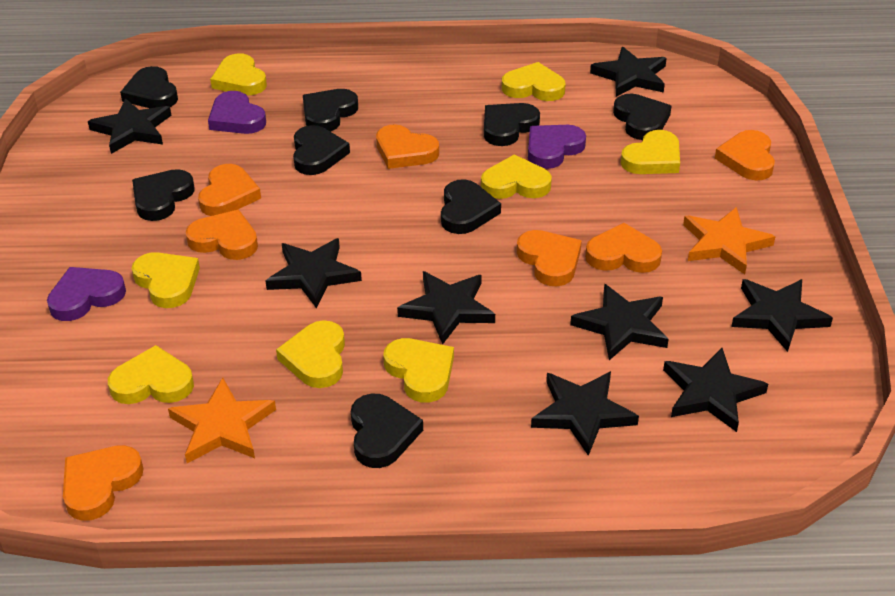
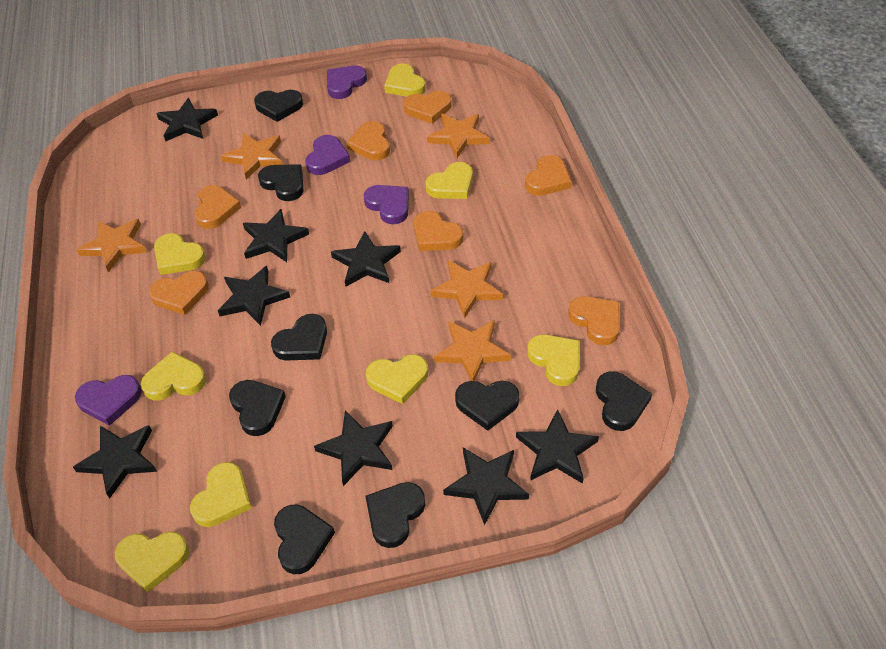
orange star: 2 -> 5
purple heart: 3 -> 4

